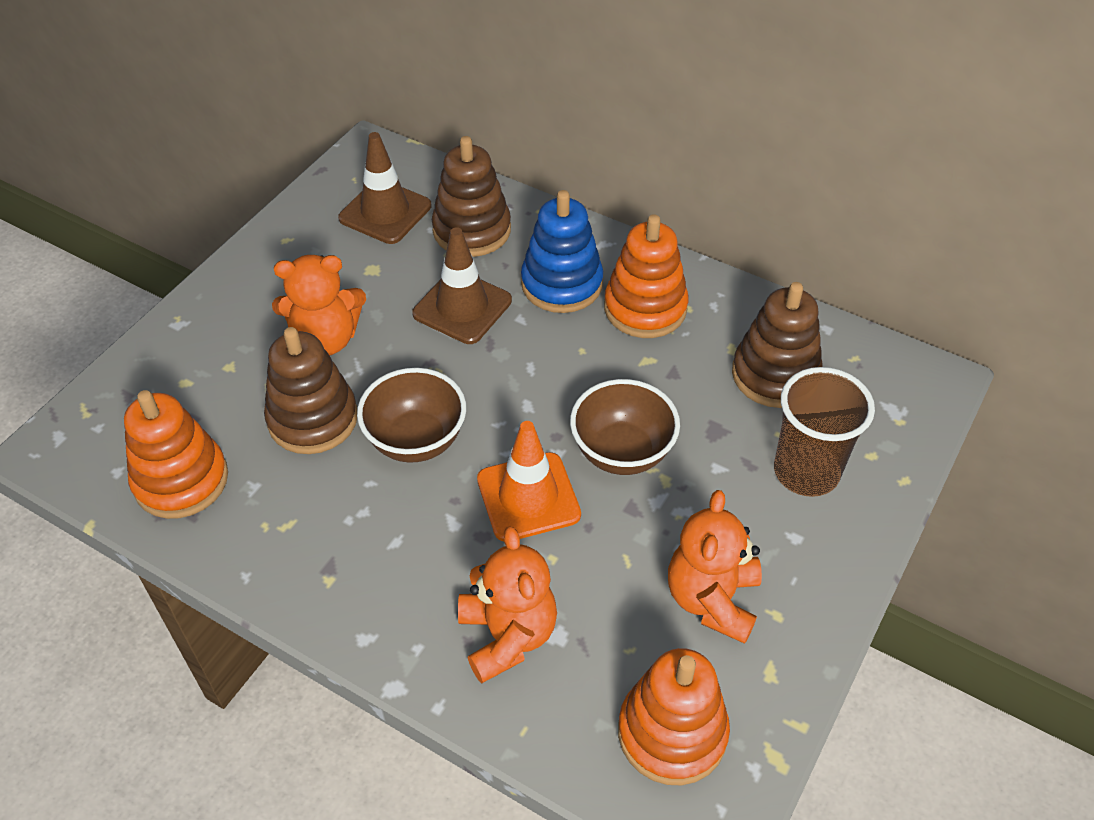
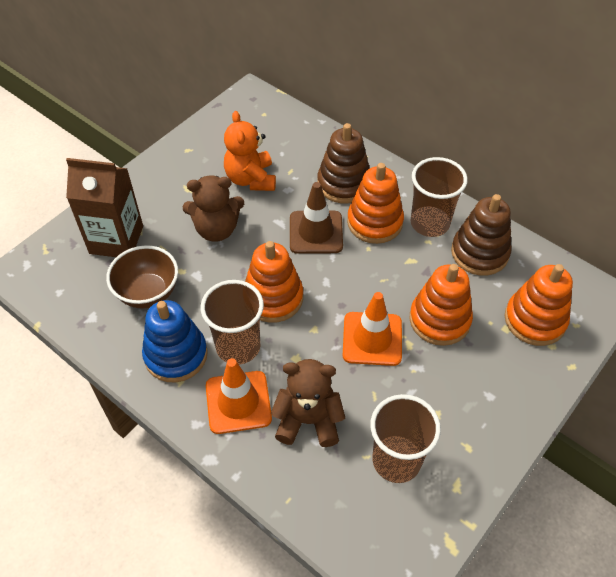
brown bowl: 2 -> 1
brown carton: 0 -> 1
brown cup: 1 -> 3
brown stacking toy: 3 -> 2
brown teddy bear: 0 -> 2
brown traffic cone: 2 -> 1
orange stacking toy: 3 -> 4
orange teddy bear: 3 -> 1
orange traffic cone: 1 -> 2

